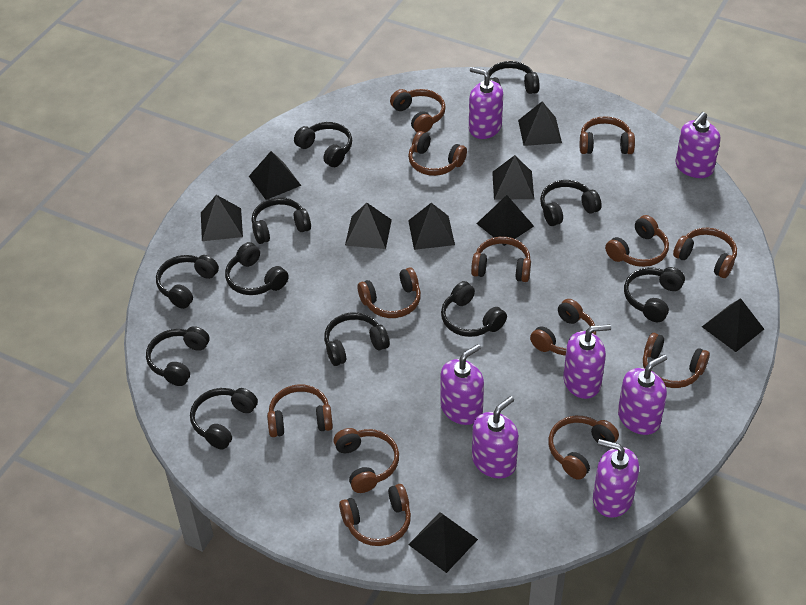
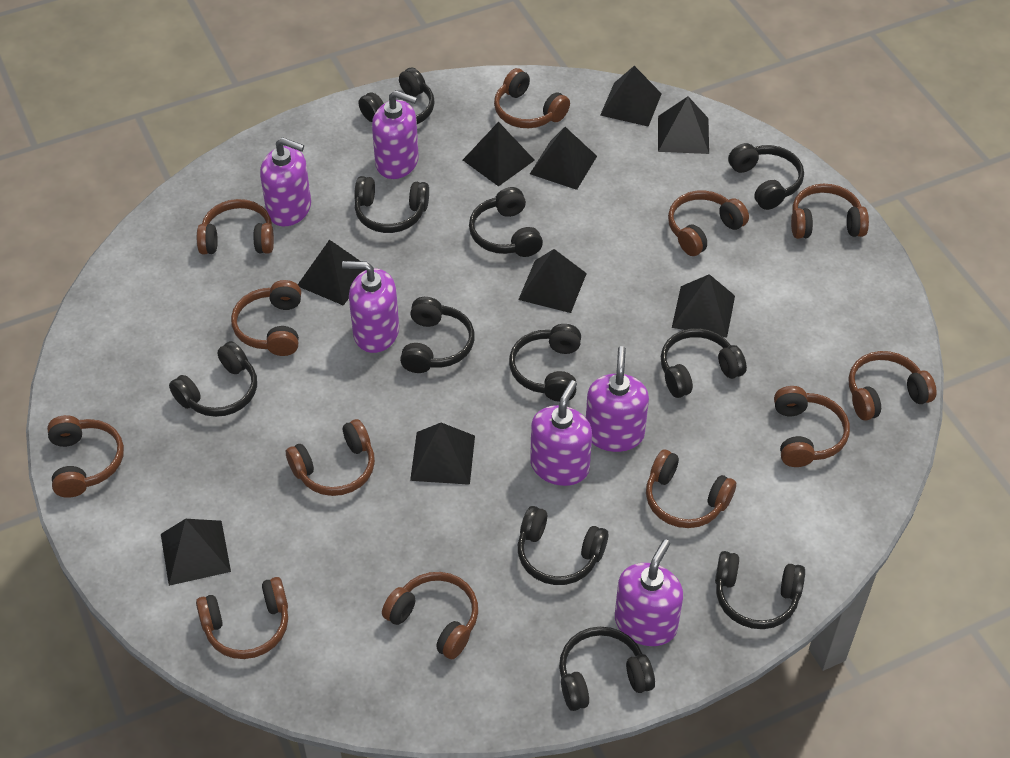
brown headphones: 13 -> 12
purple soap dispenser: 7 -> 6

